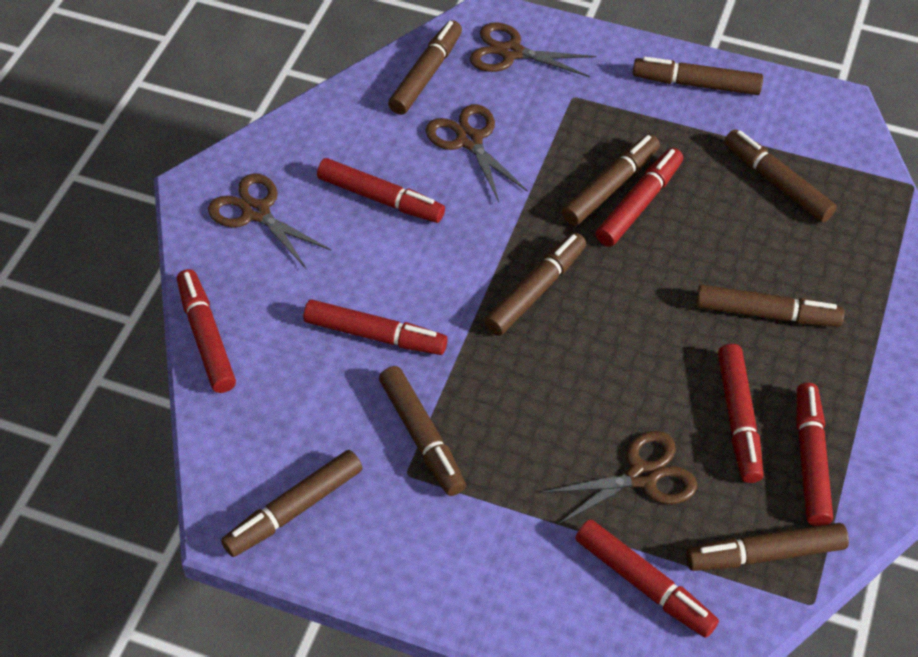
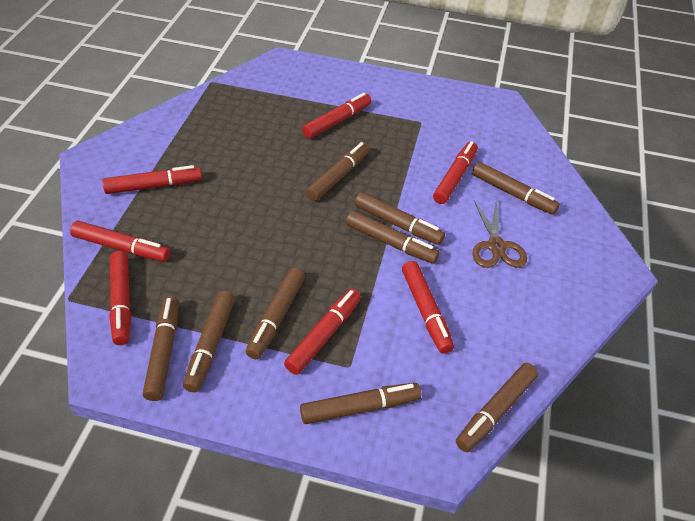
brown scissors: 4 -> 1

